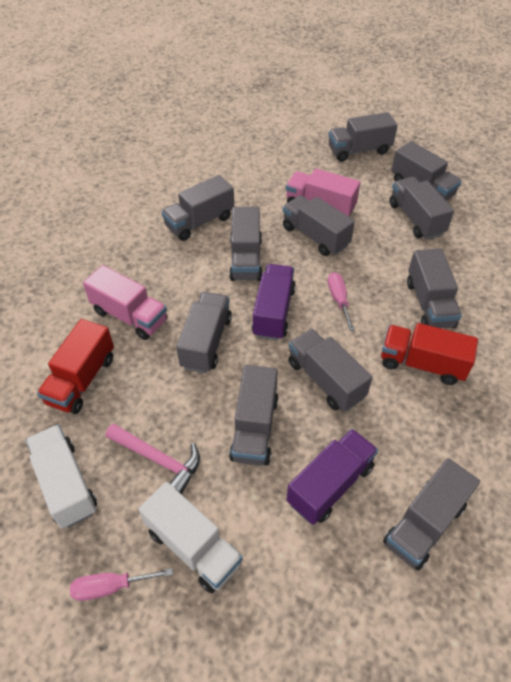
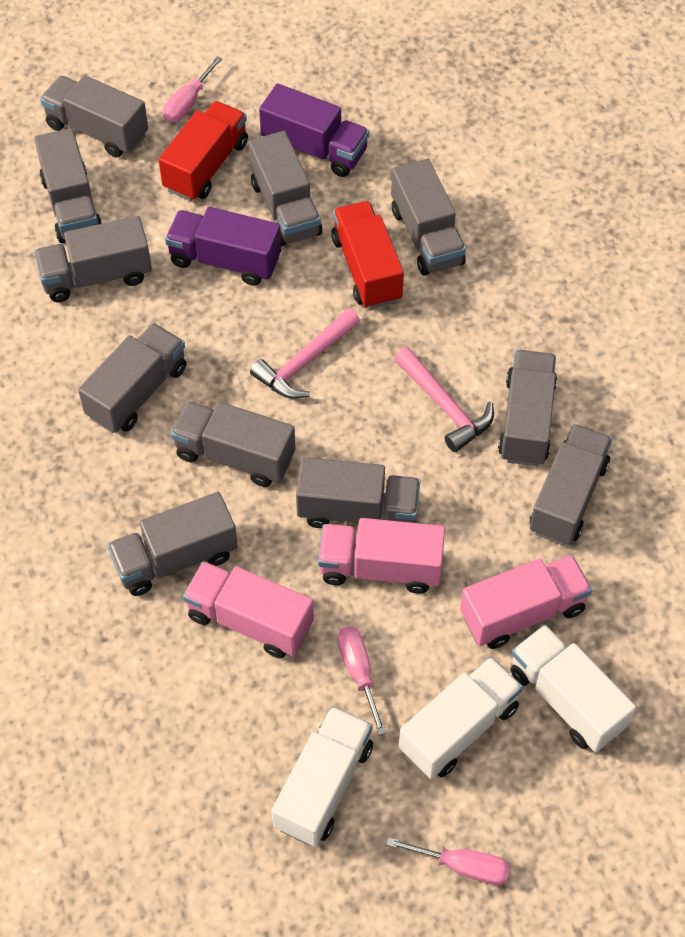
pink hammer: 1 -> 2
pink screwdriver: 2 -> 3
pink truck: 2 -> 3
white truck: 2 -> 3

